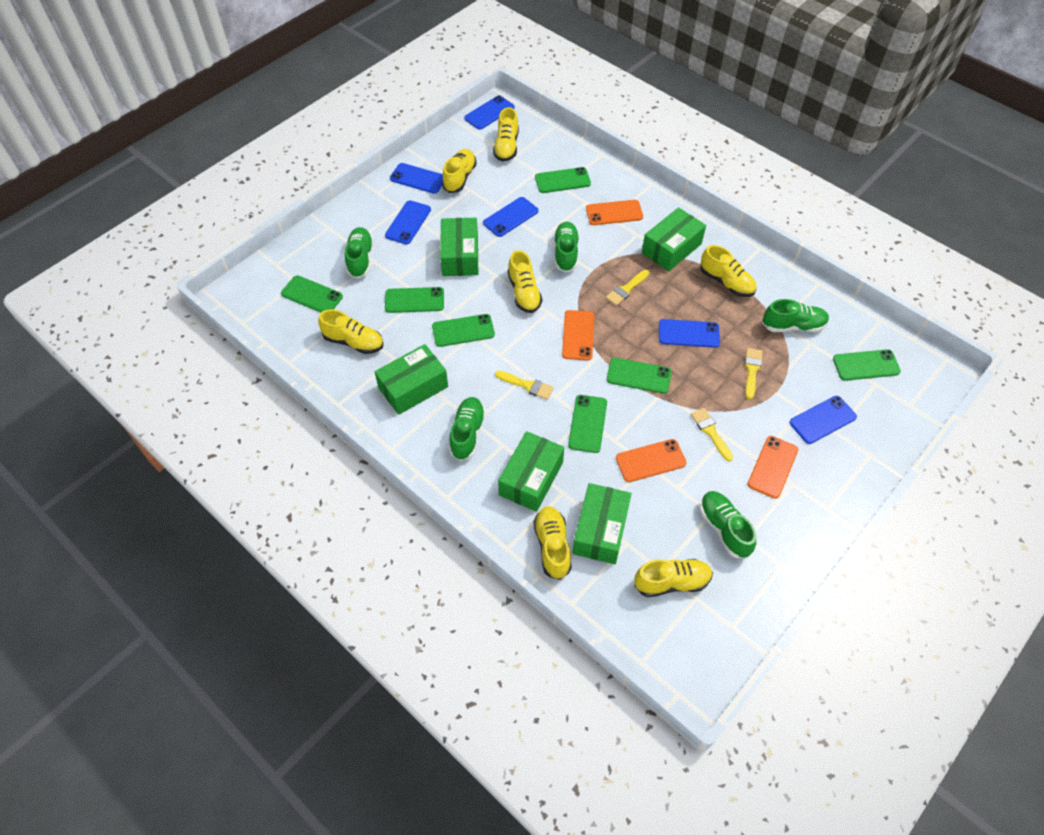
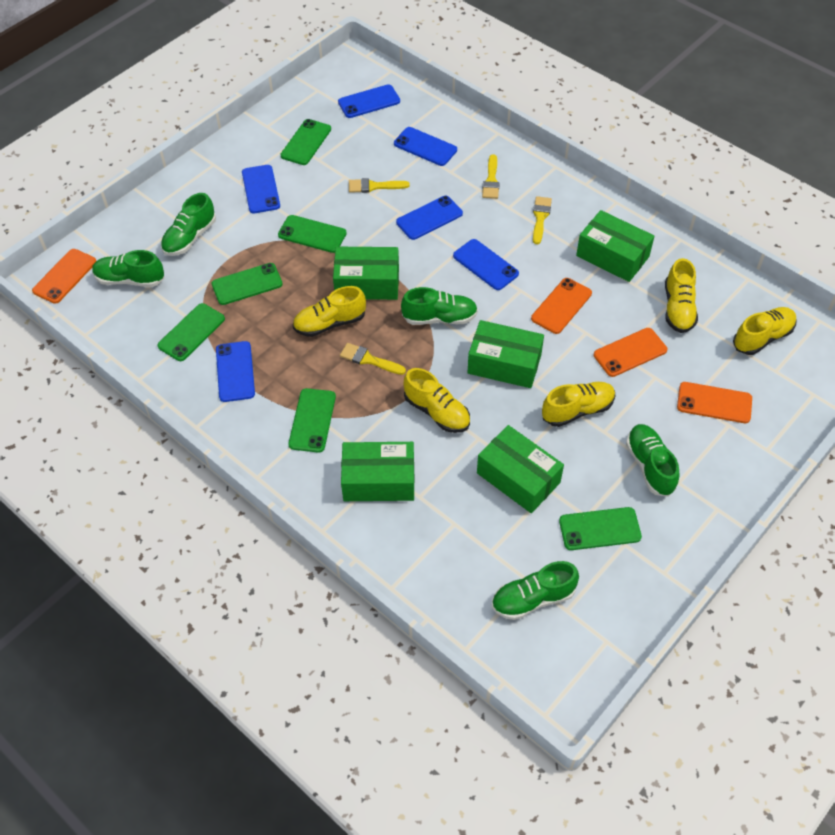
green phone: 7 -> 6
yellow shoe: 7 -> 5

